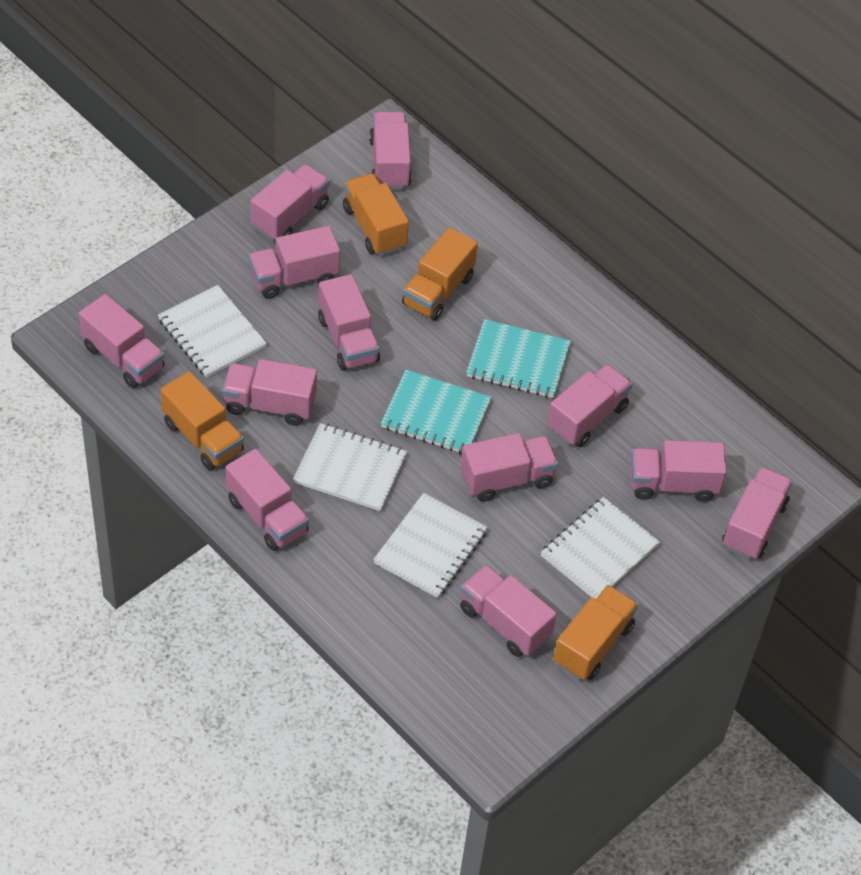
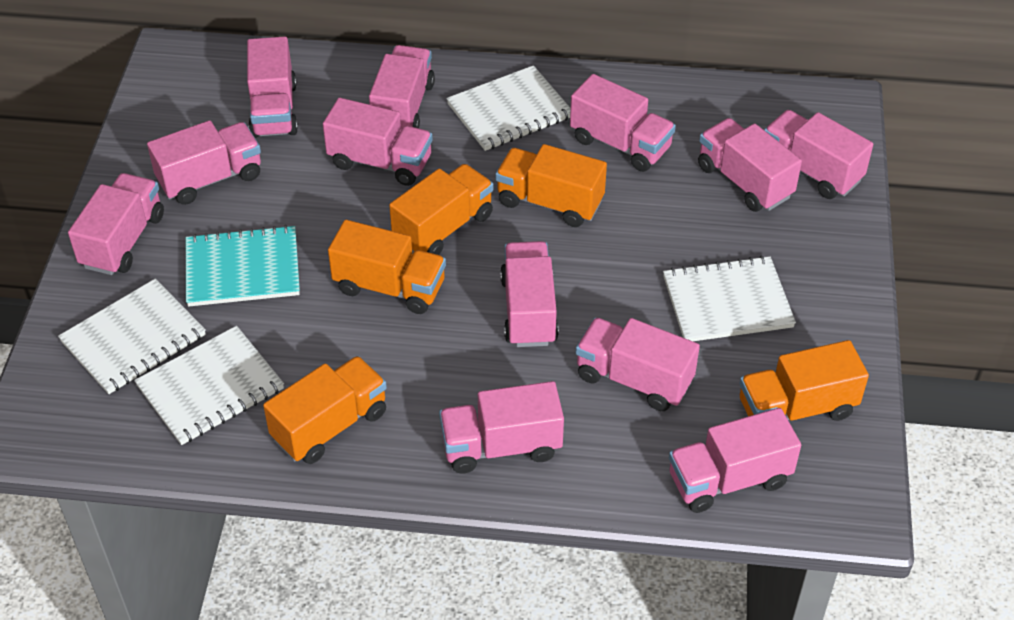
orange truck: 4 -> 5
turquoise notebook: 2 -> 1

